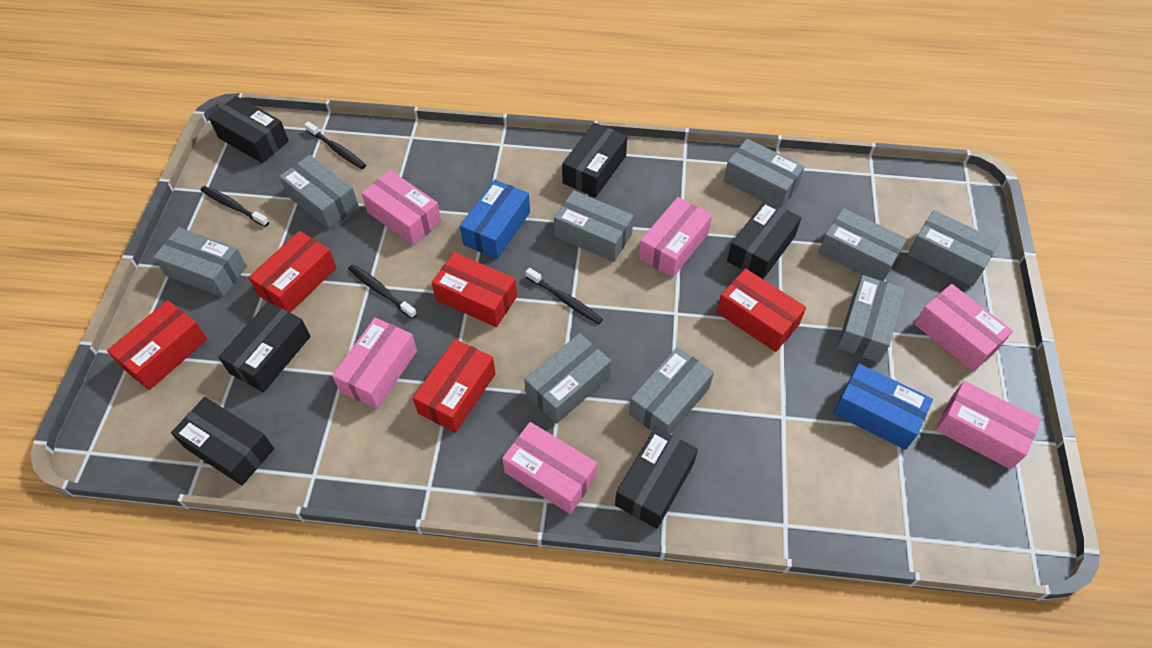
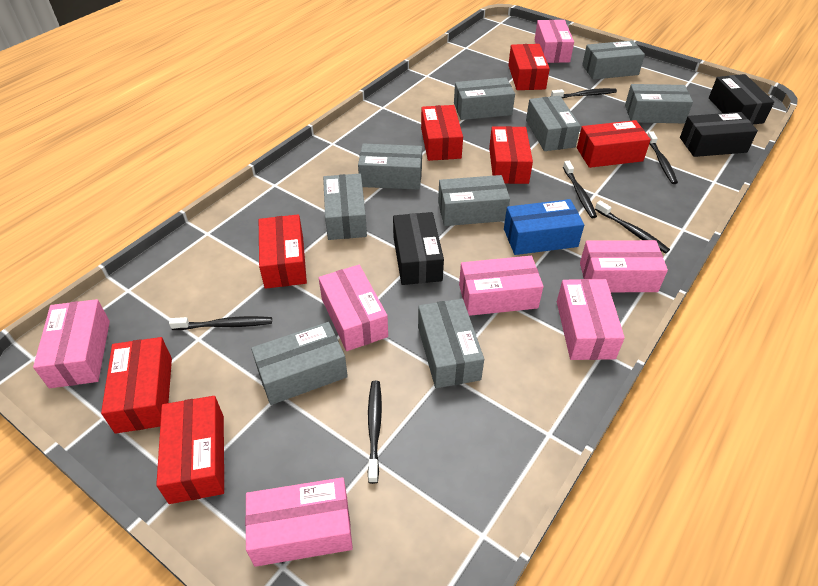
black box: 6 -> 3
black toothbrush: 4 -> 6
blue box: 2 -> 1
pink box: 6 -> 7
red box: 5 -> 7

